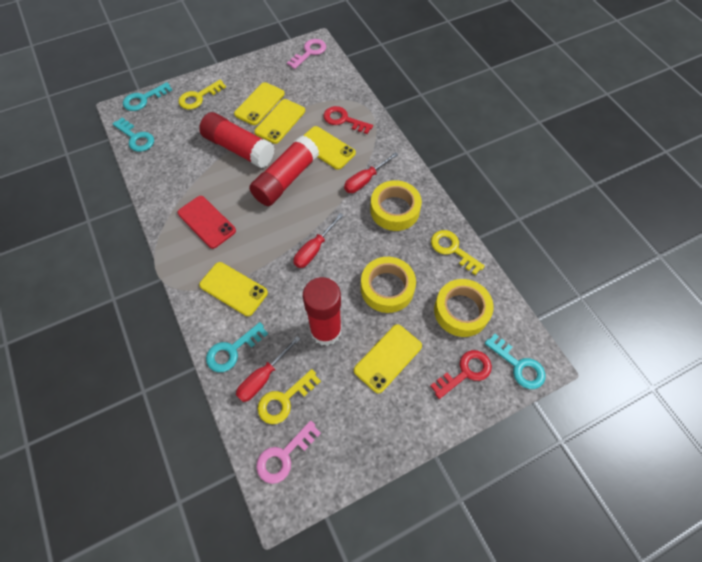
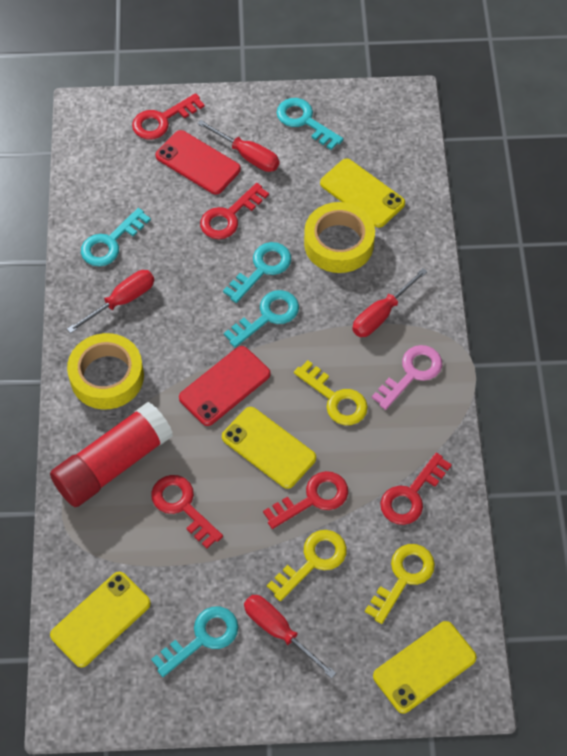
pink key: 2 -> 1
red glue stick: 3 -> 1
red key: 2 -> 5
red phone: 1 -> 2
red screwdriver: 3 -> 4
turquoise key: 4 -> 5
yellow phone: 5 -> 4
yellow tape: 3 -> 2

